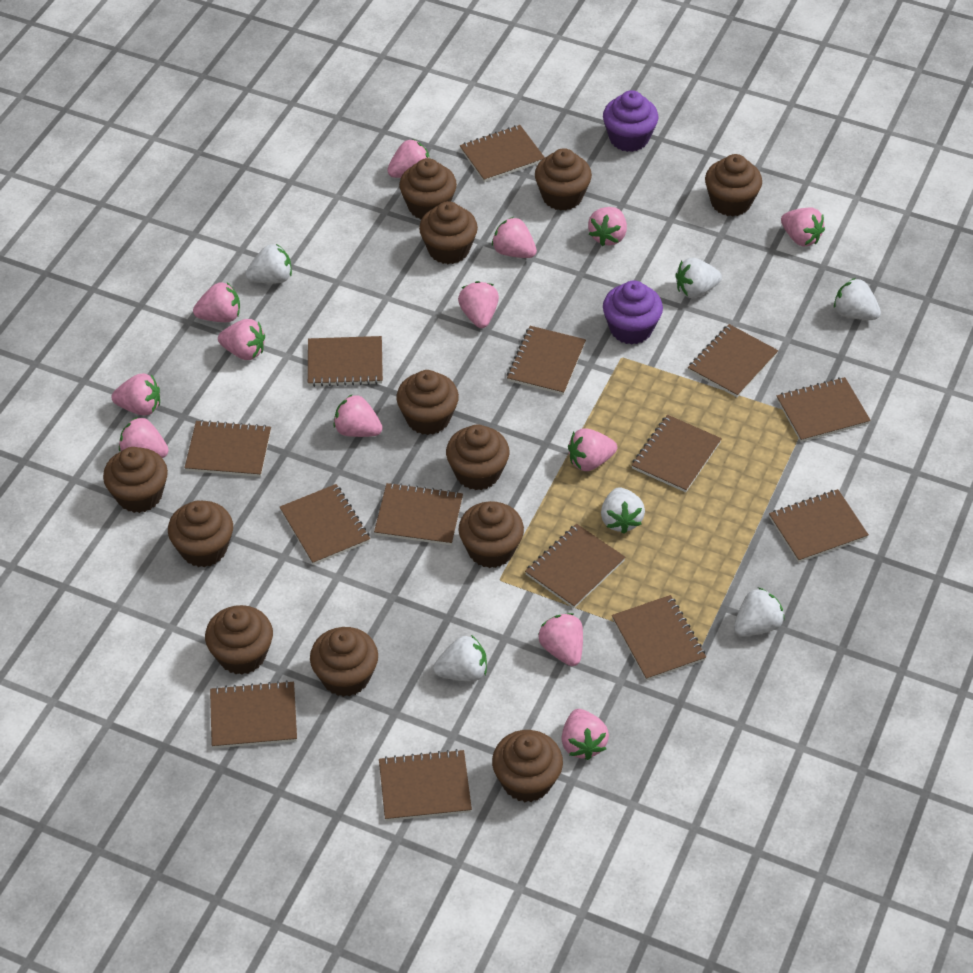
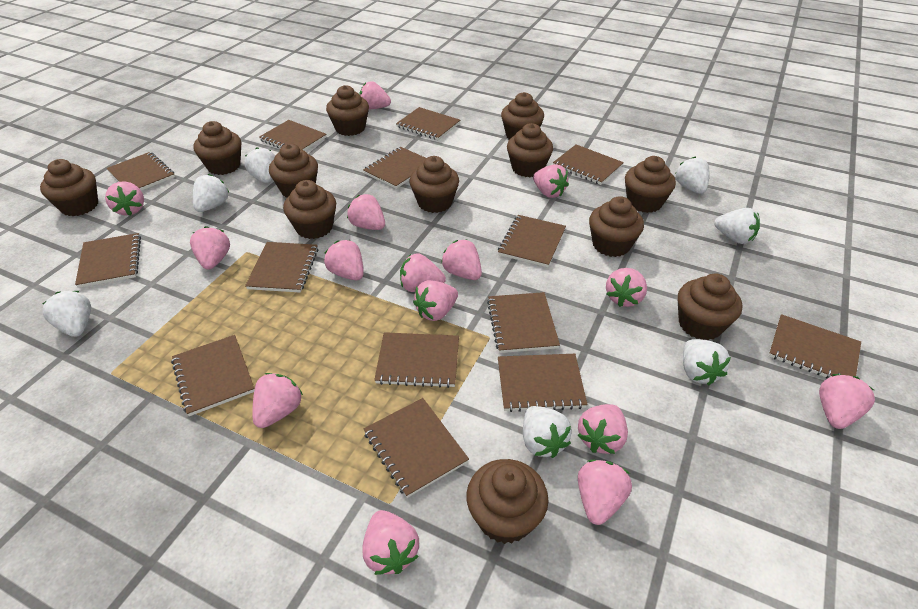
pink strawberry: 13 -> 15
purple cupcake: 2 -> 0
white strawberry: 6 -> 7

